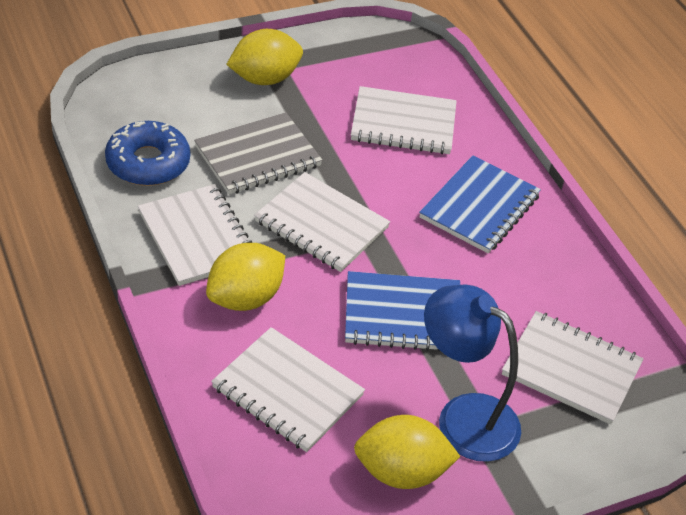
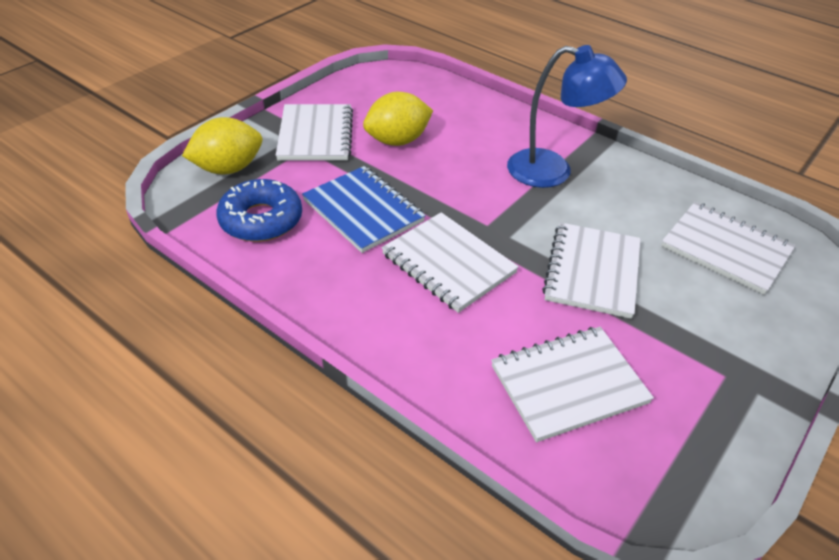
blue notebook: 2 -> 1
grey notebook: 1 -> 0
yellow lemon: 3 -> 2

